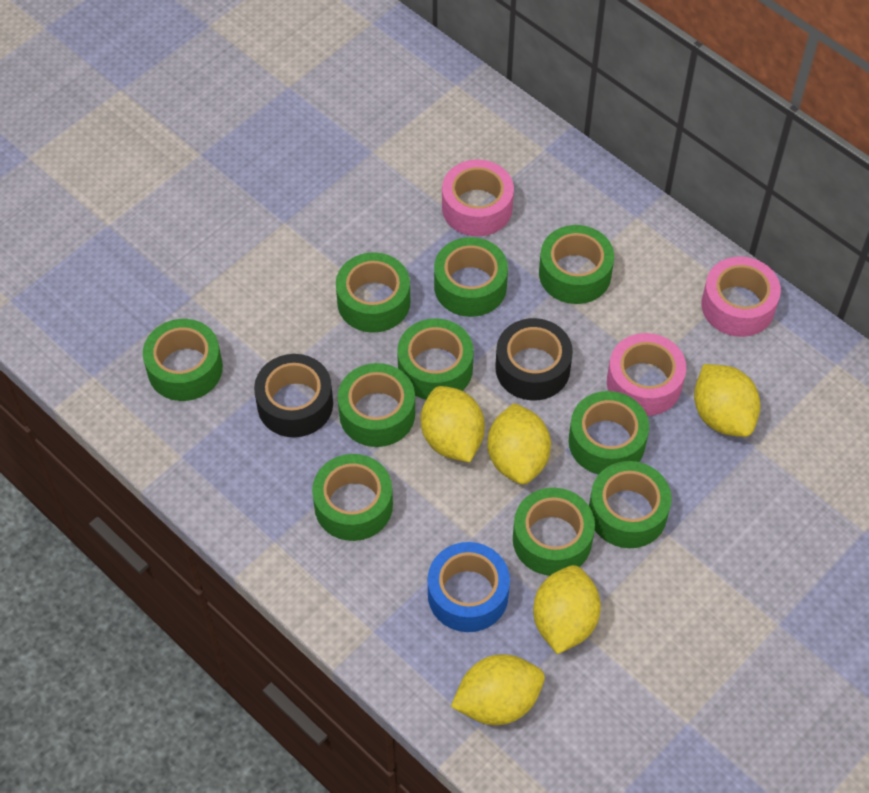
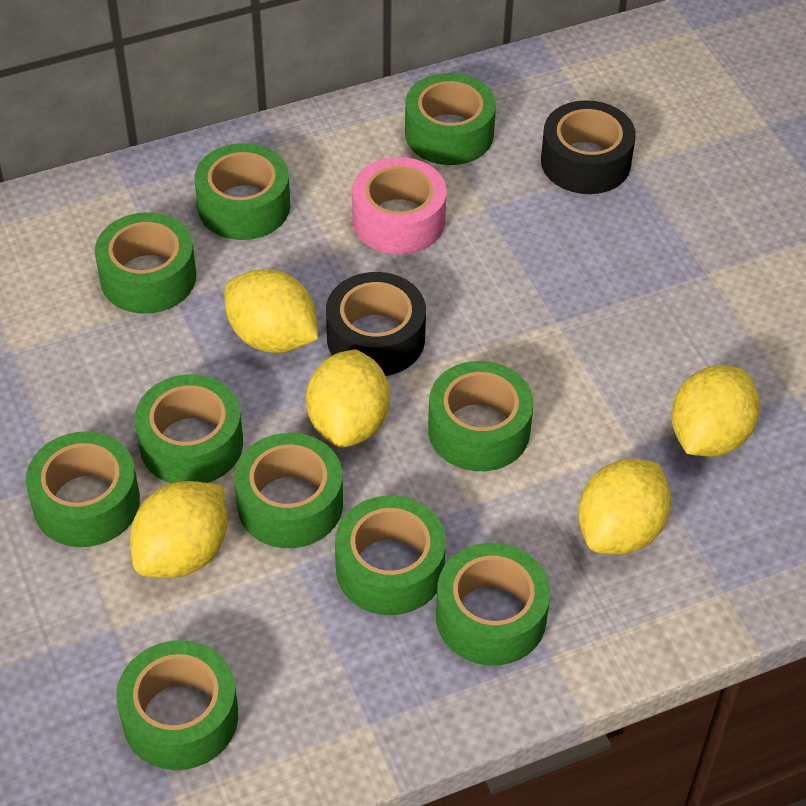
blue tape: 1 -> 0
pink tape: 3 -> 1

